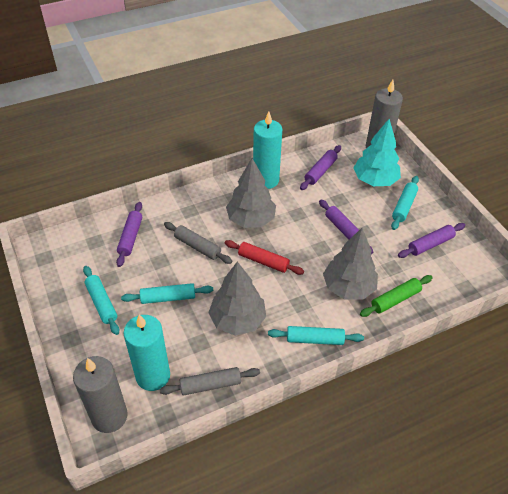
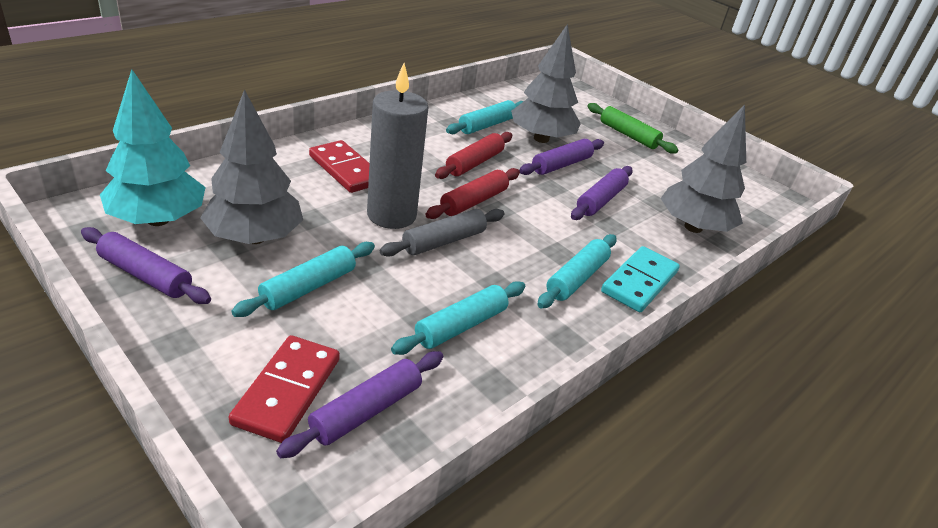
grey candle: 2 -> 1
grey rolling pin: 2 -> 1
red domino: 0 -> 2
red rolling pin: 1 -> 2
turquoise candle: 2 -> 0
turquoise domino: 0 -> 1

